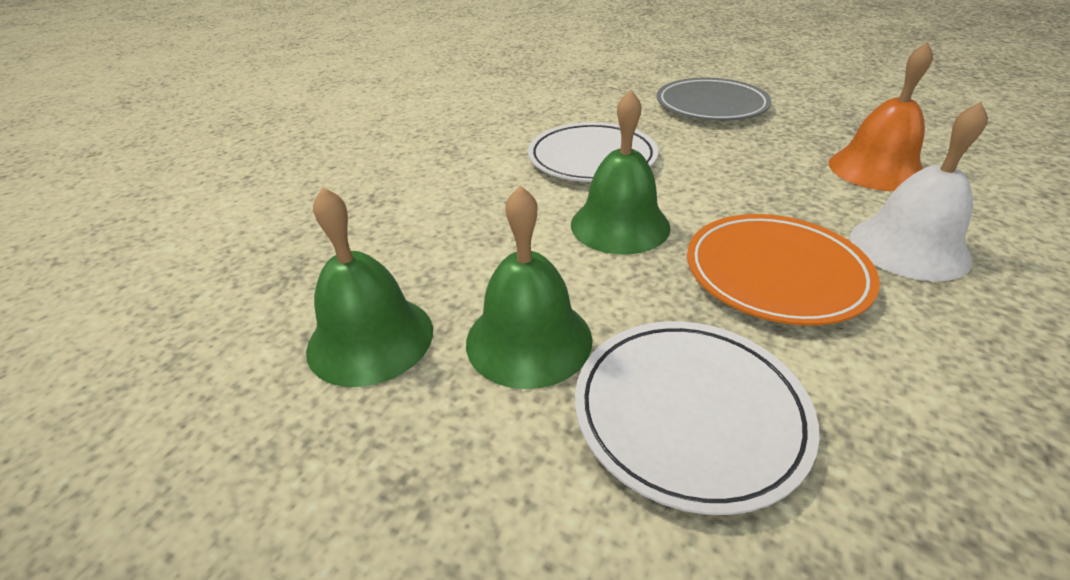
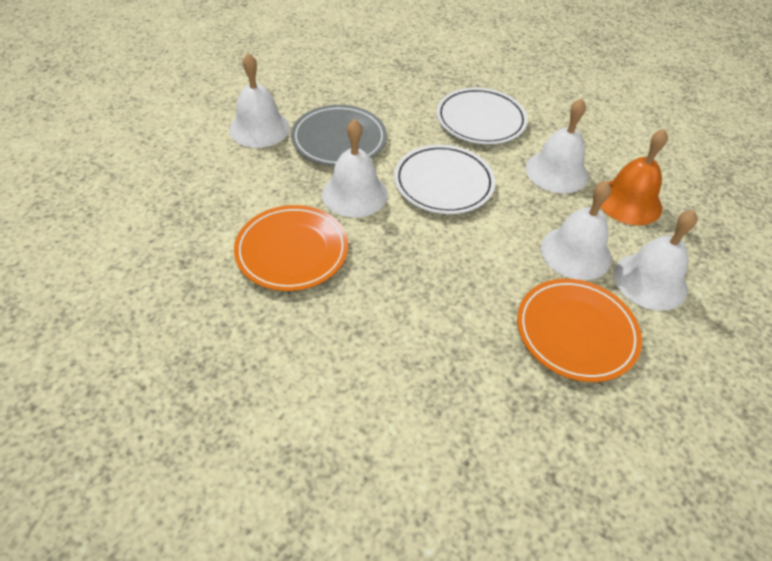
green bell: 3 -> 0
orange plate: 1 -> 2
white bell: 1 -> 5

